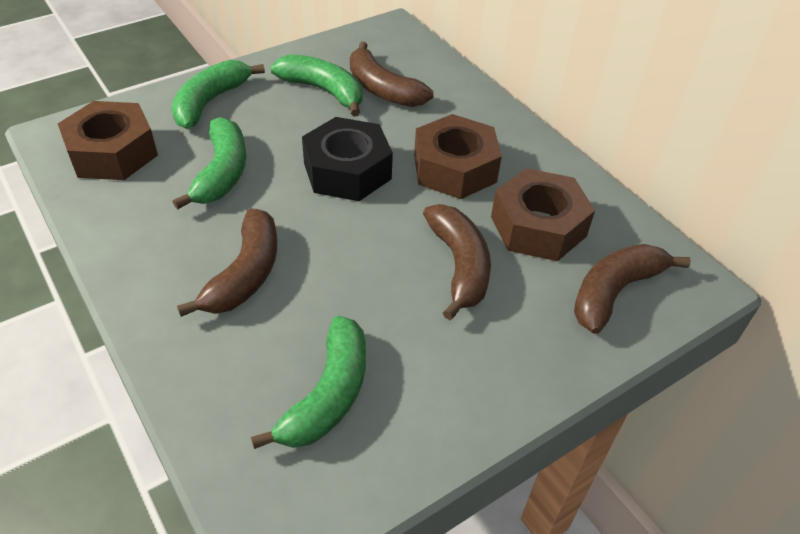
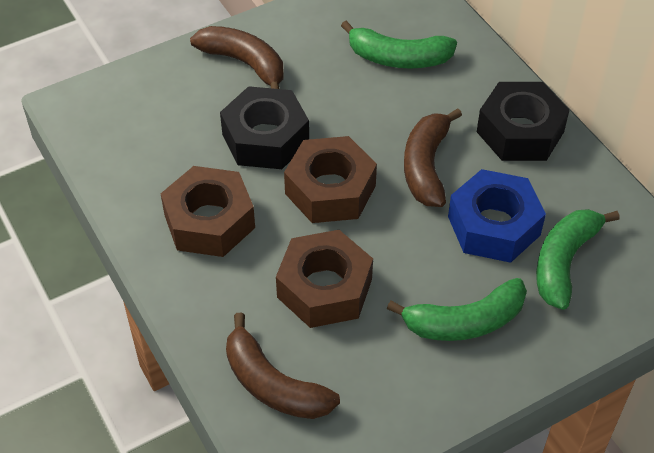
black nut: 1 -> 2
blue nut: 0 -> 1
brown banana: 4 -> 3
green banana: 4 -> 3

